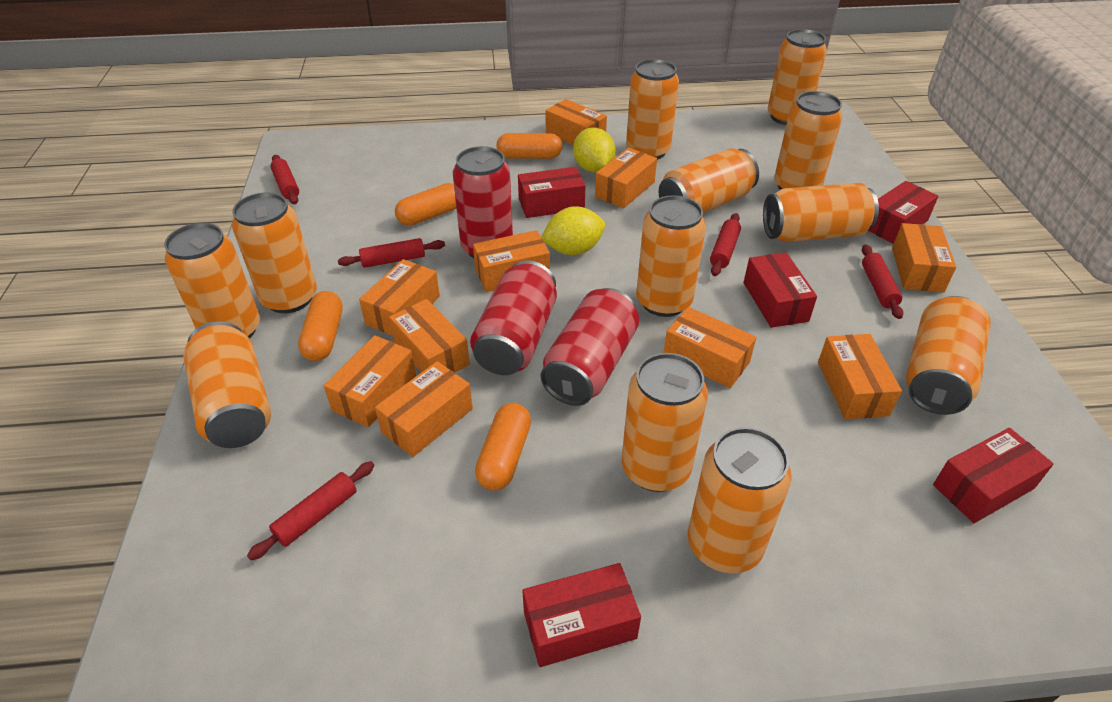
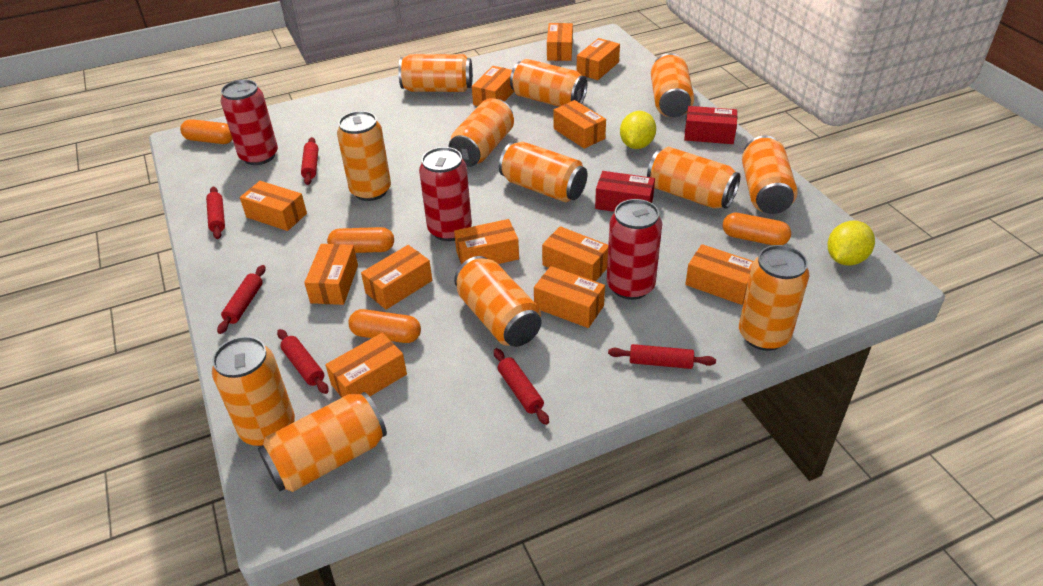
orange box: 10 -> 12
red box: 5 -> 2
red rolling pin: 5 -> 6

